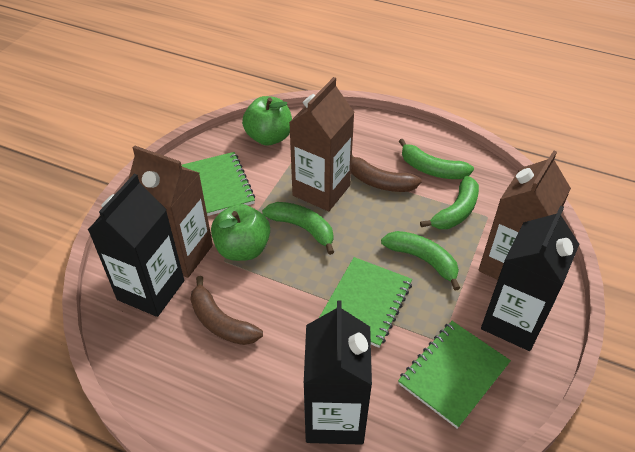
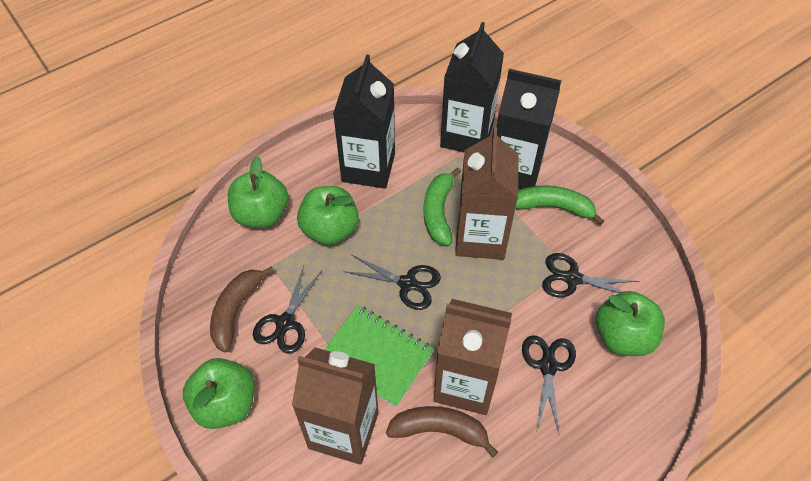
black scissors: 0 -> 4
green apple: 2 -> 4
green banana: 4 -> 2
green notebook: 3 -> 1

